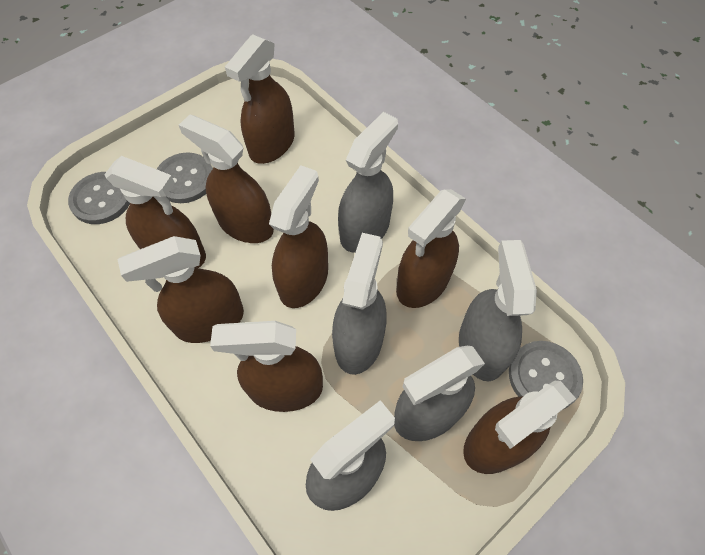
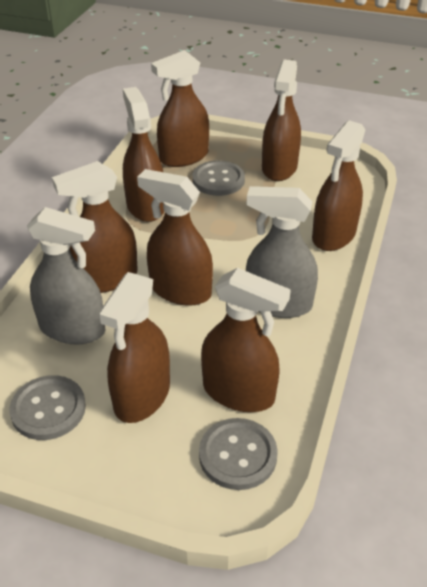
grey spray bottle: 5 -> 2

